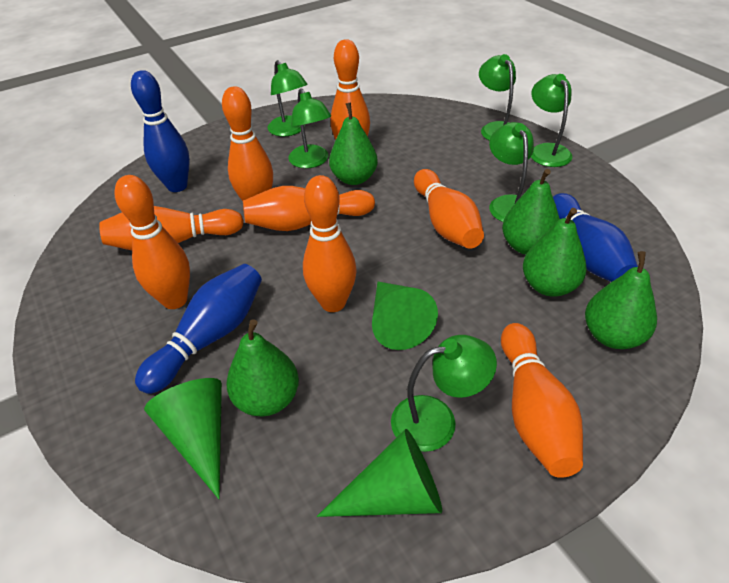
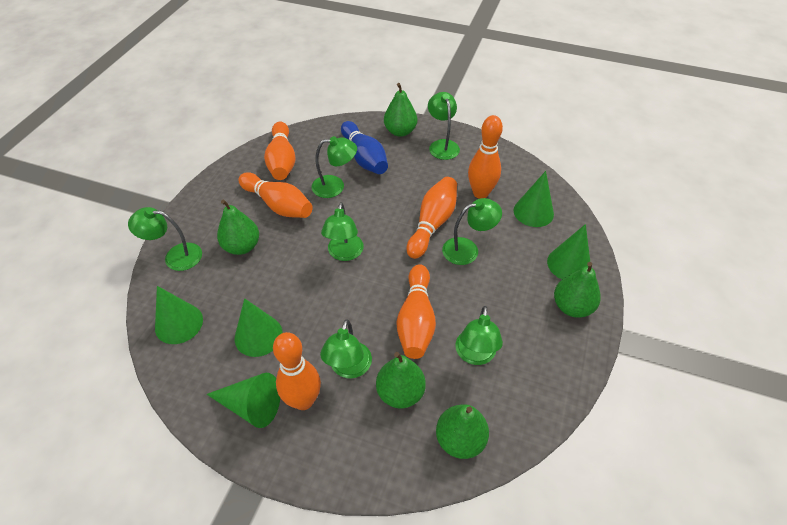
blue bowling pin: 3 -> 1
green cone: 3 -> 5
green lamp: 6 -> 7
orange bowling pin: 8 -> 6

